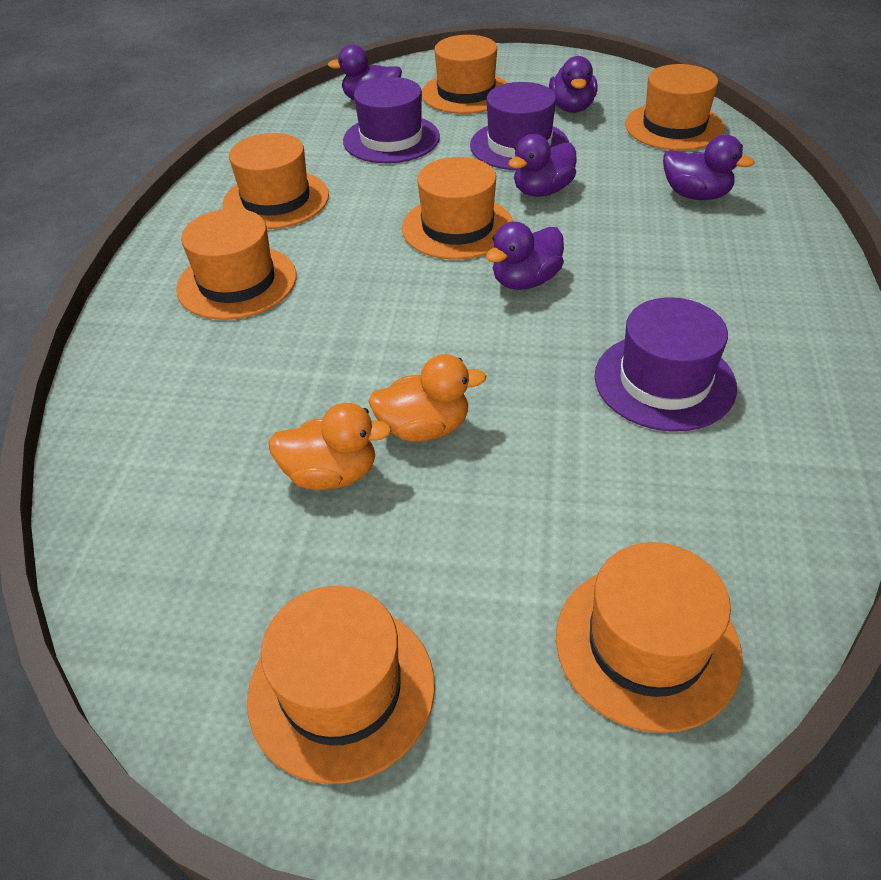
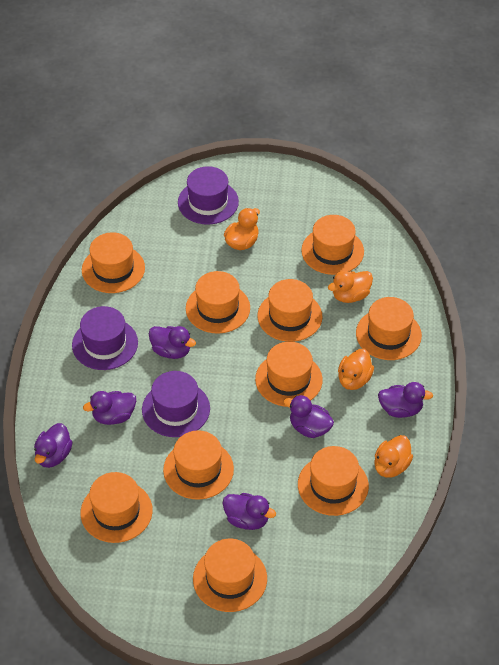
orange duck: 2 -> 4
orange hat: 7 -> 10
purple duck: 5 -> 6

